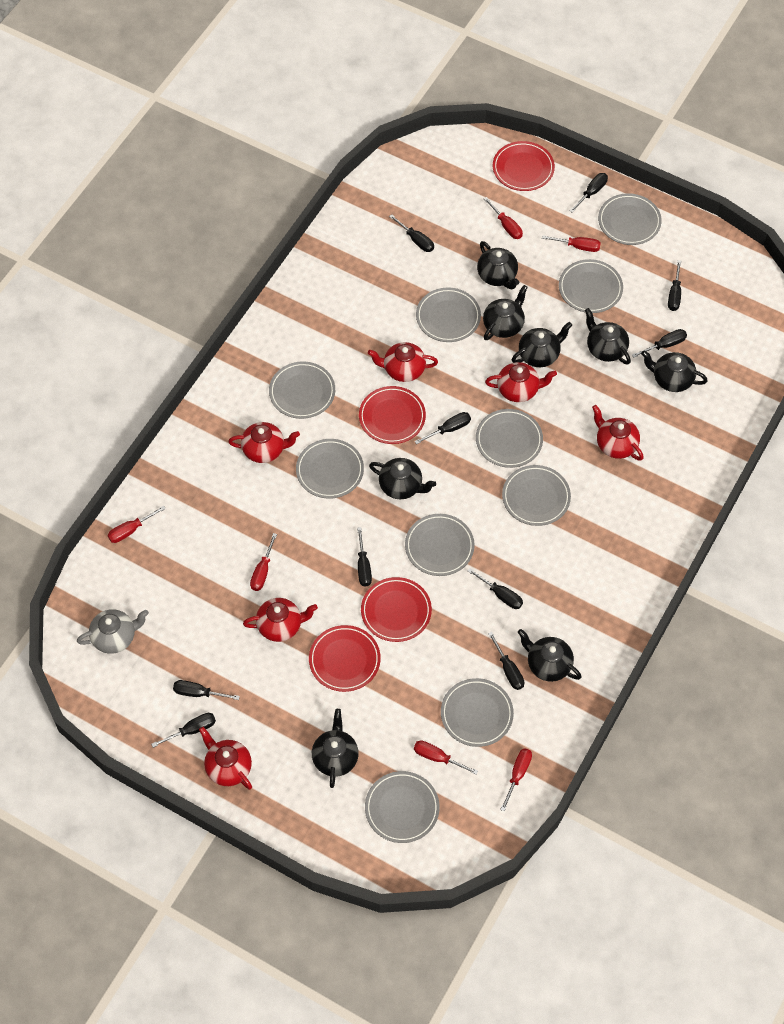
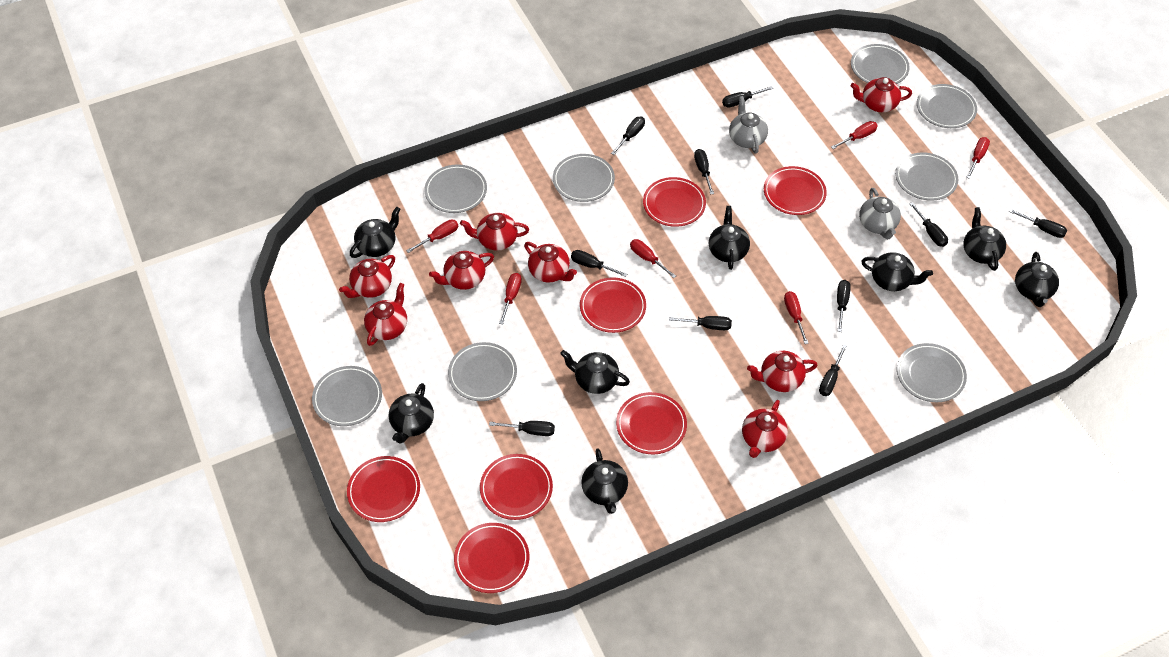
grey plate: 10 -> 8
grey teapot: 1 -> 2
red plate: 4 -> 7
red teapot: 6 -> 8

